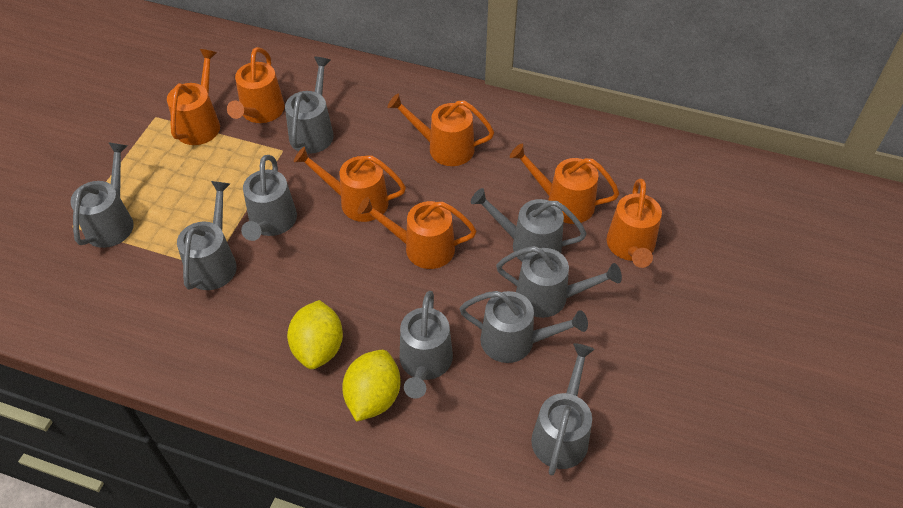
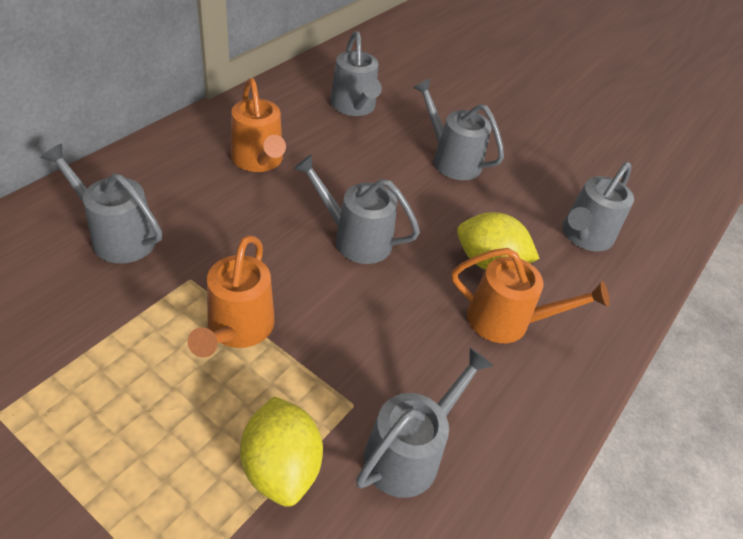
grey watering can: 9 -> 6
orange watering can: 7 -> 3

